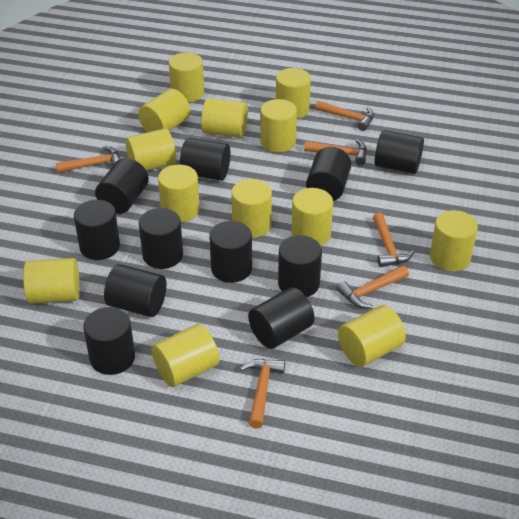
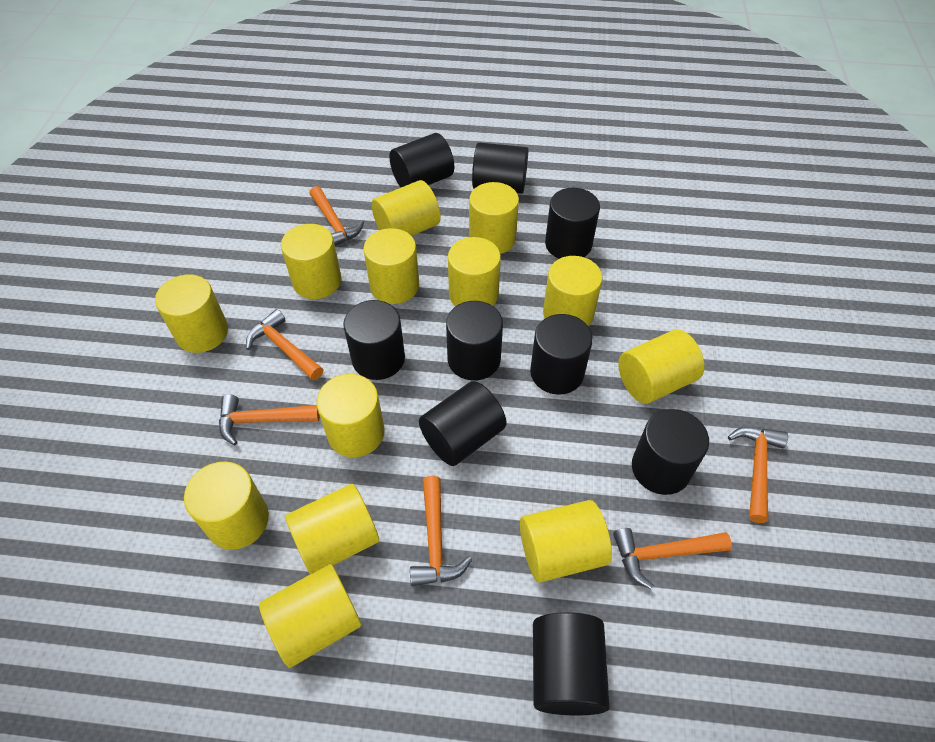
black cylinder: 11 -> 9

